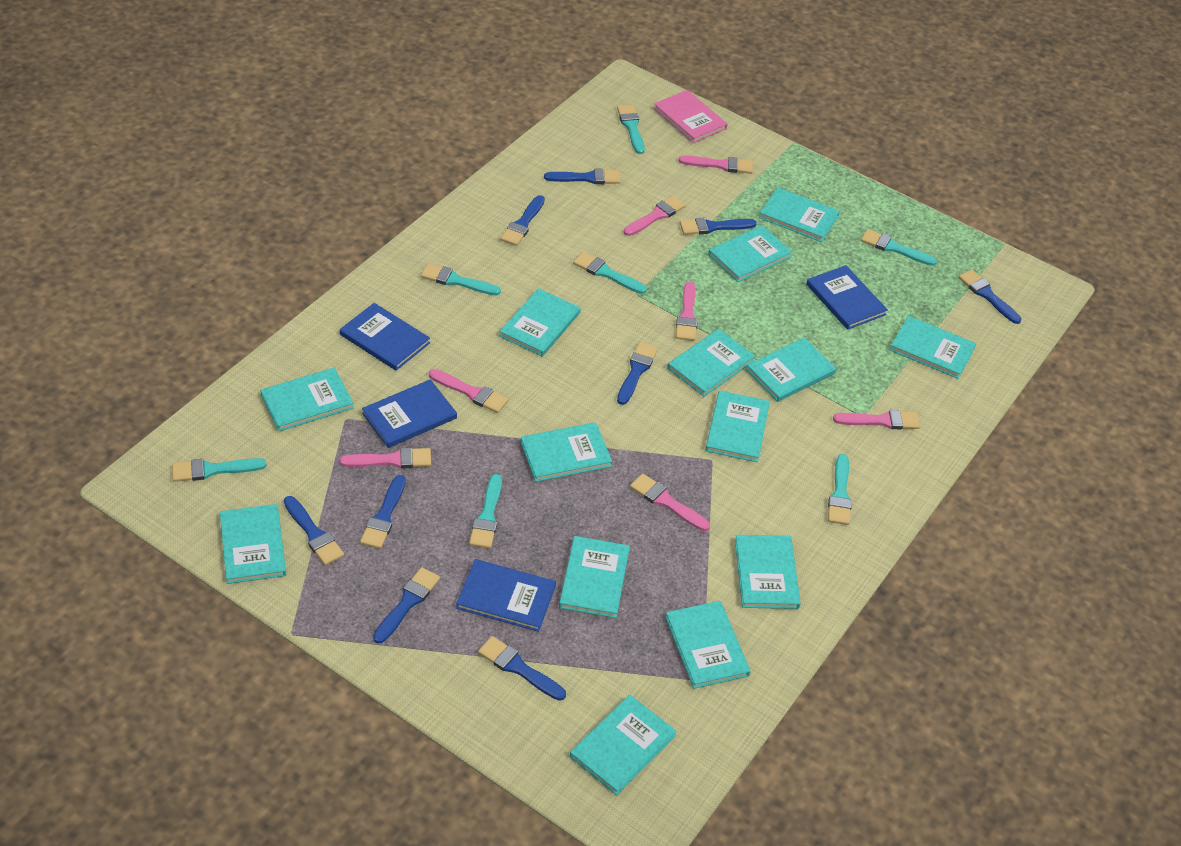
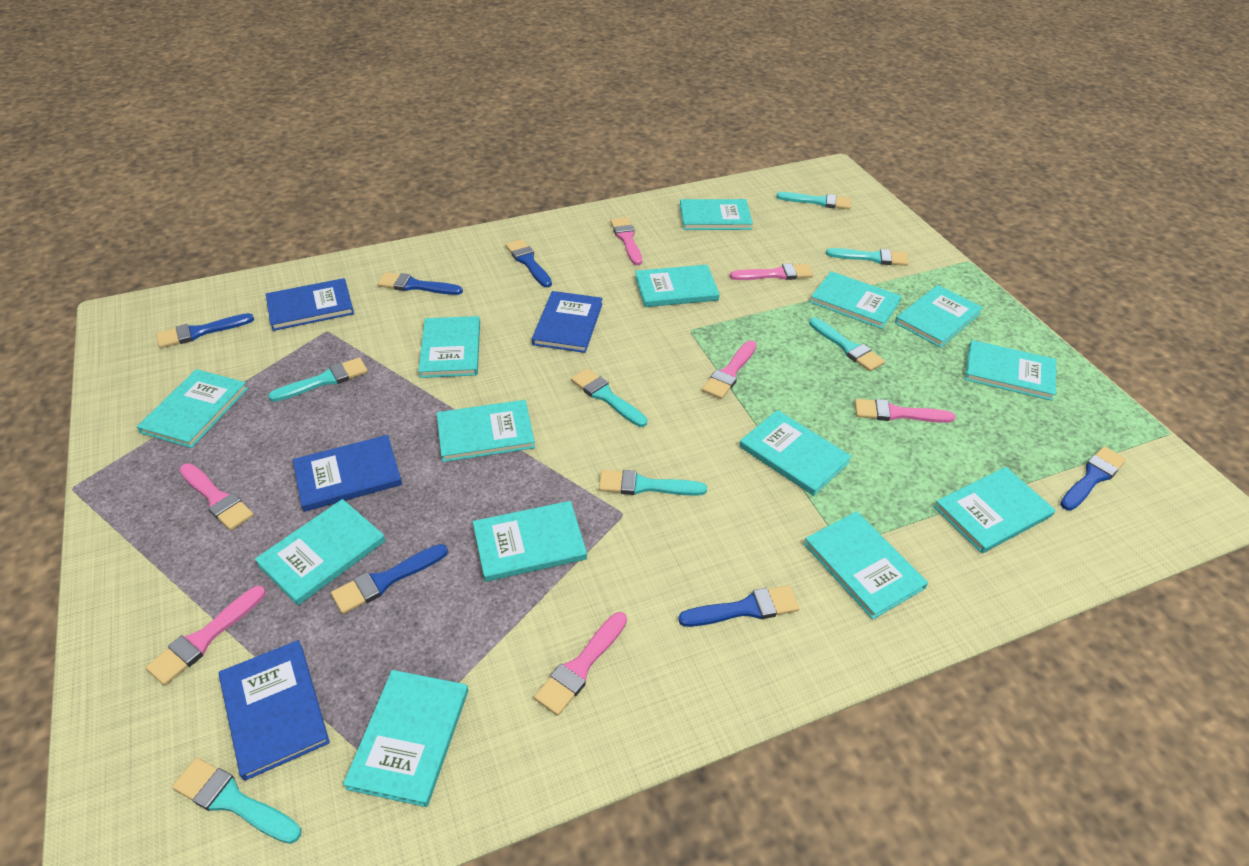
blue brush: 9 -> 6
pink book: 1 -> 0

